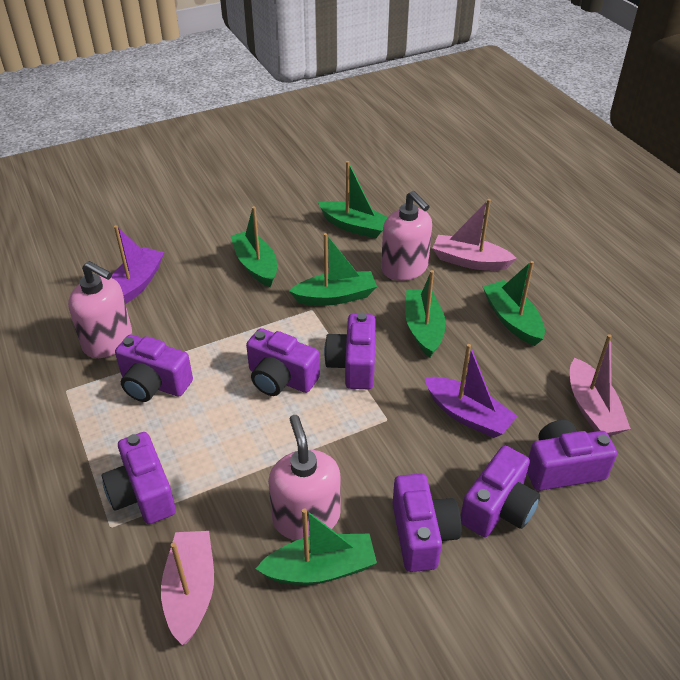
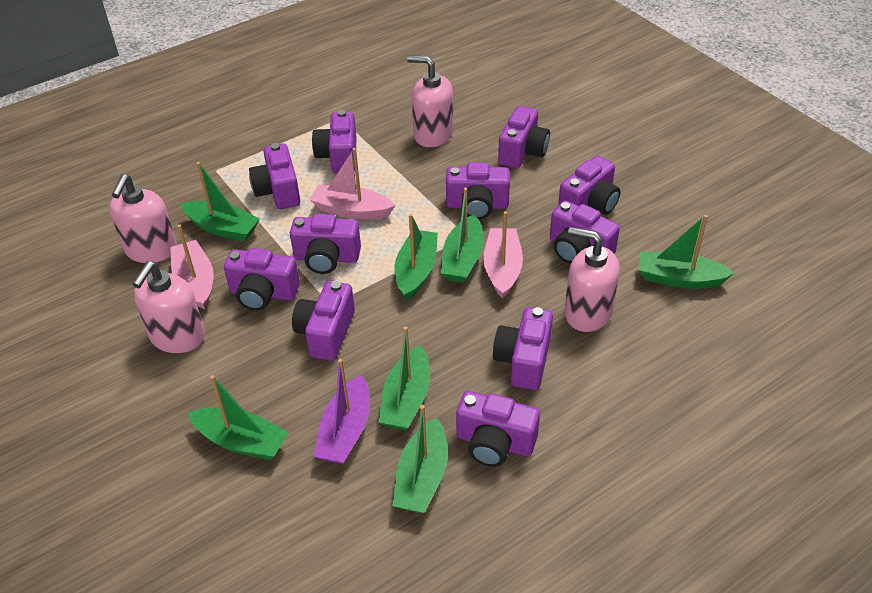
green boat: 6 -> 7
pink soap dispenser: 3 -> 4
purple boat: 2 -> 1
purple camera: 7 -> 11

